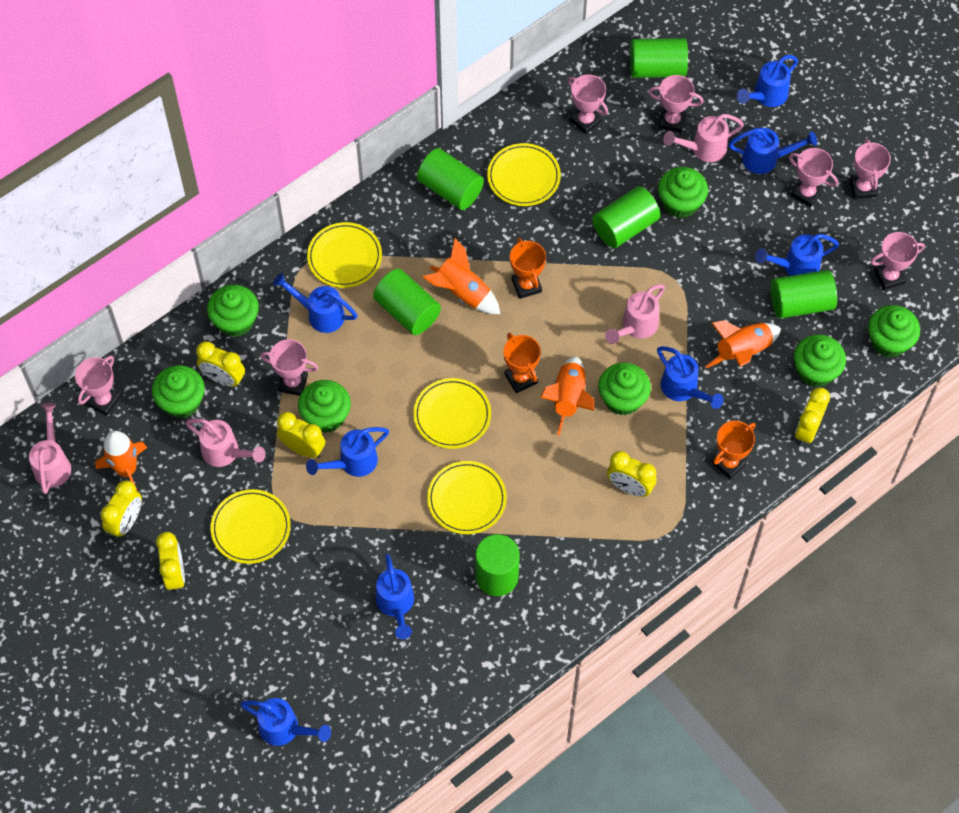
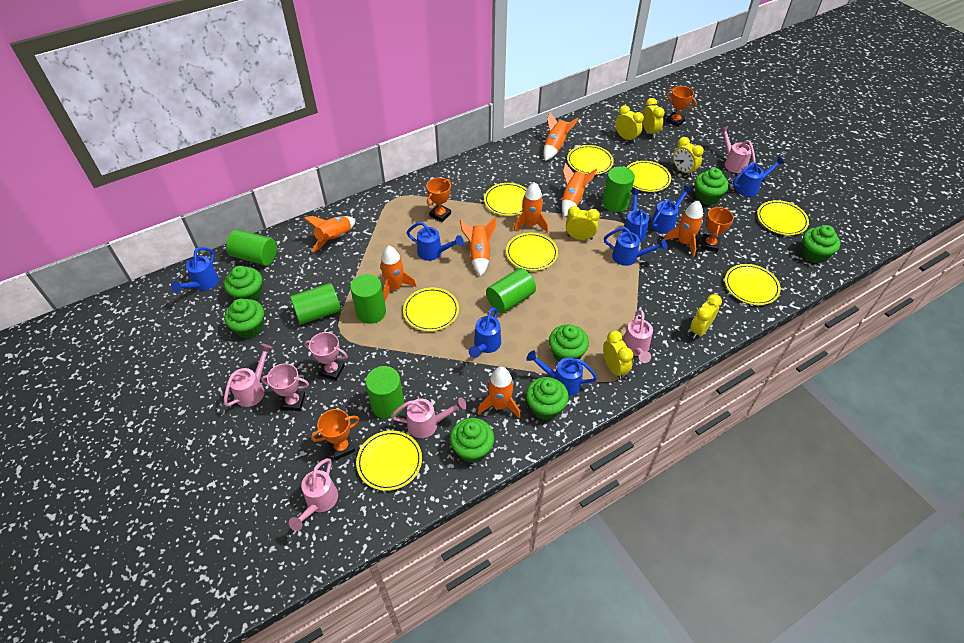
orange rocket: 4 -> 8
orange trophy: 3 -> 4
pink trophy: 7 -> 2
pink watering can: 4 -> 5
yellow plate: 5 -> 8

